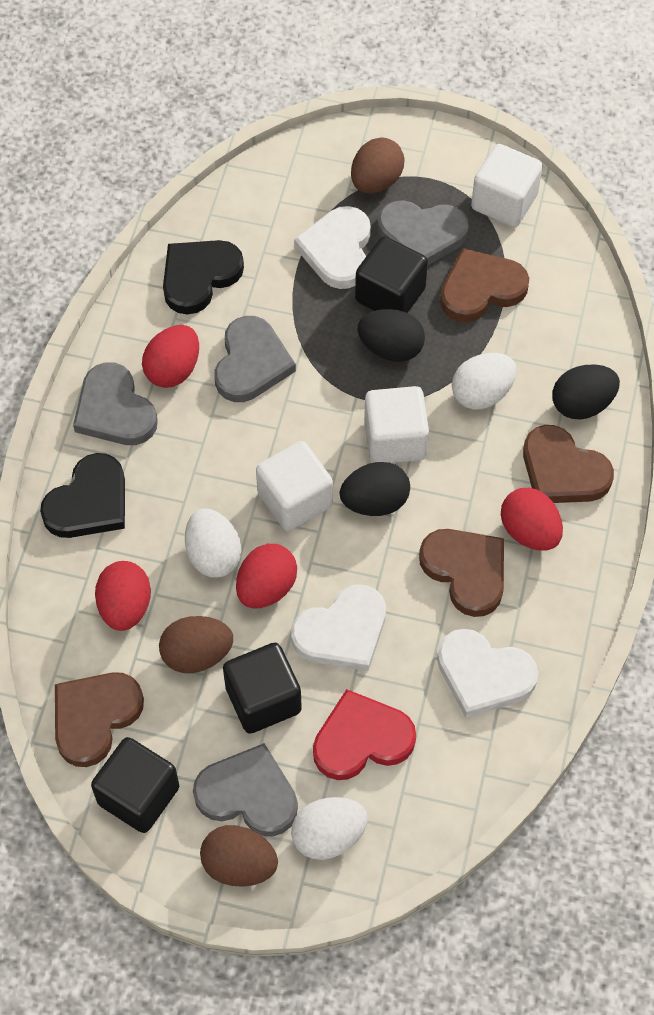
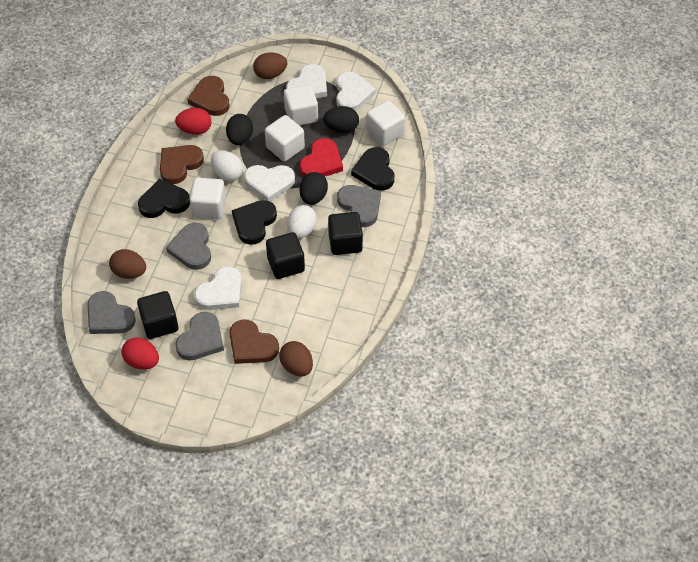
black heart: 2 -> 3
brown heart: 4 -> 3
red egg: 4 -> 2
white cube: 3 -> 4
white egg: 3 -> 2
white heart: 3 -> 4

